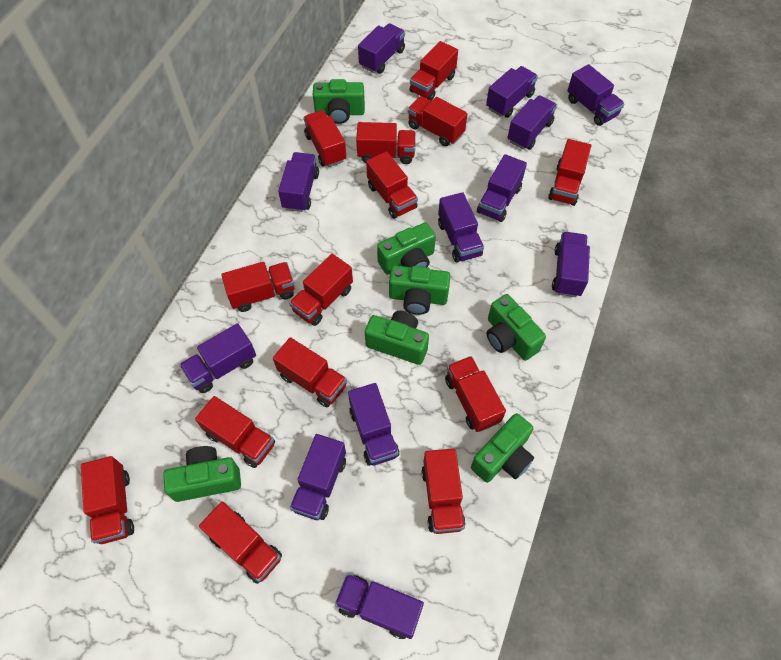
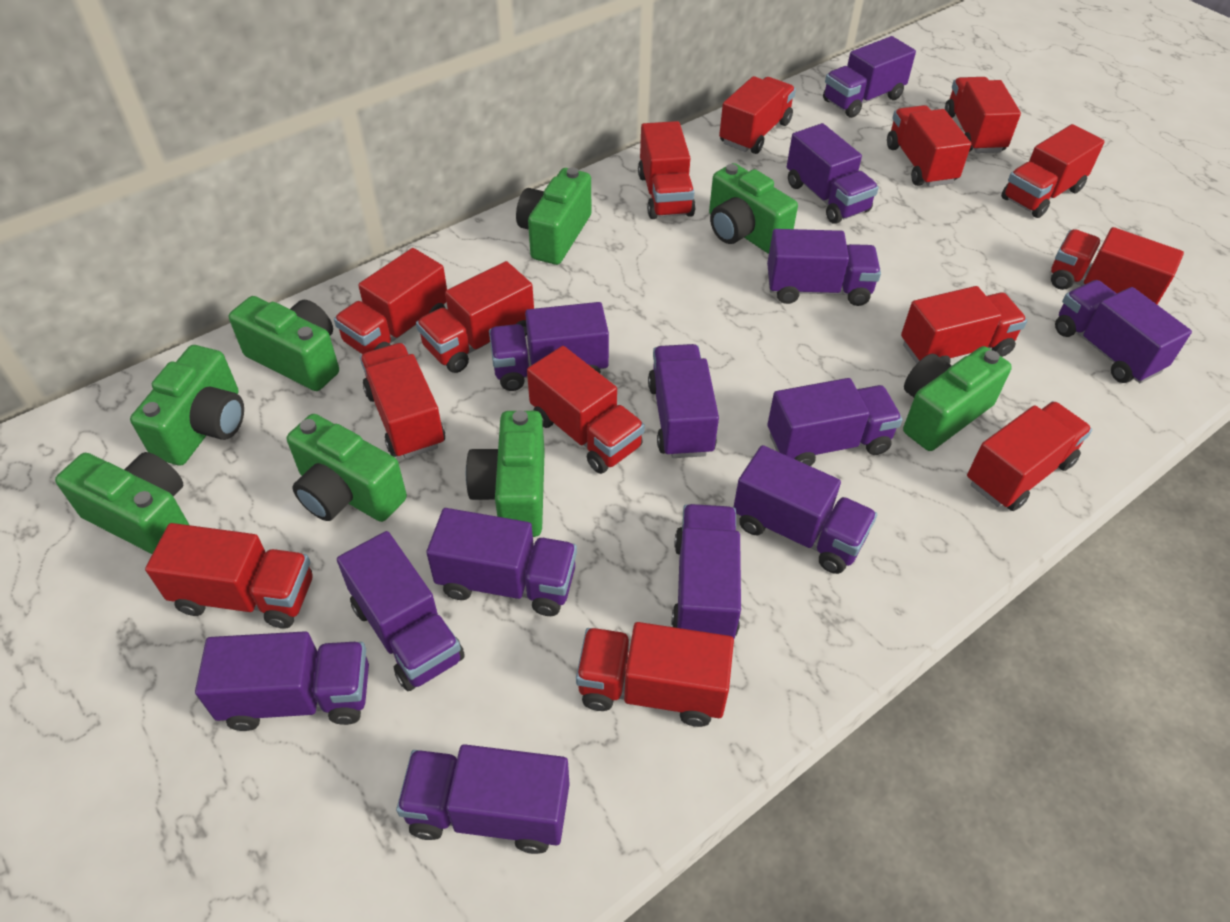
green camera: 7 -> 8
purple truck: 12 -> 13

